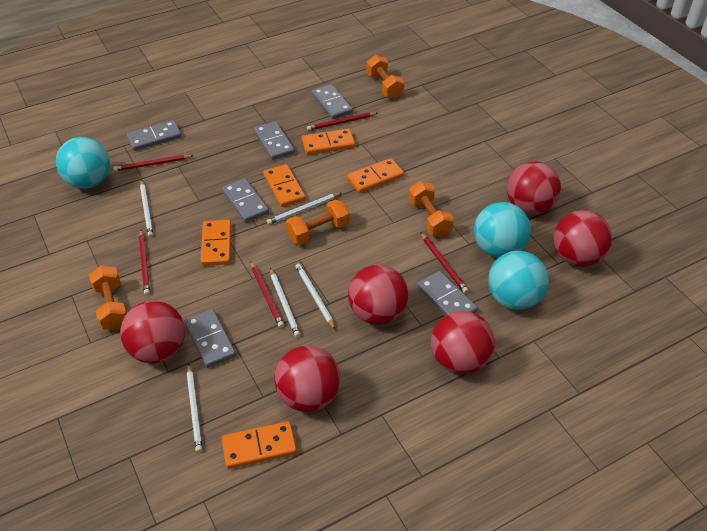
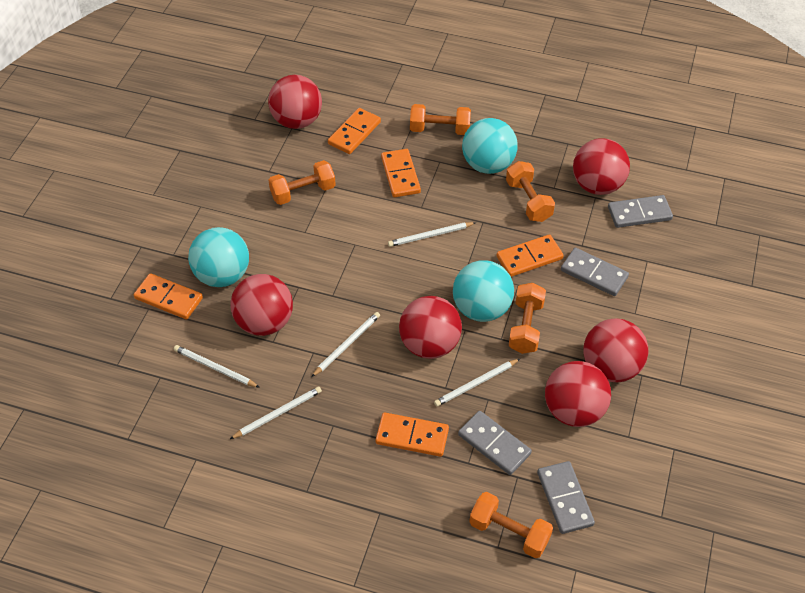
grey domino: 6 -> 4
orange dumbbell: 4 -> 5
red pencil: 5 -> 0

